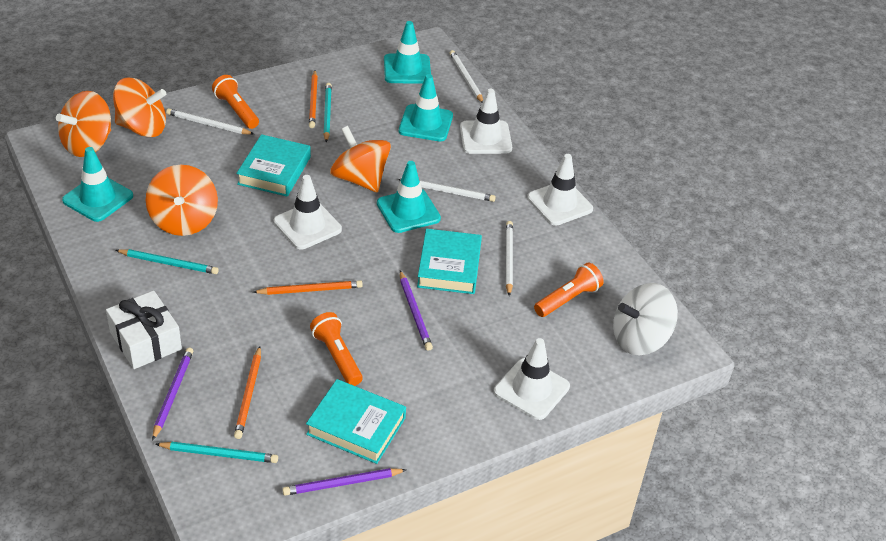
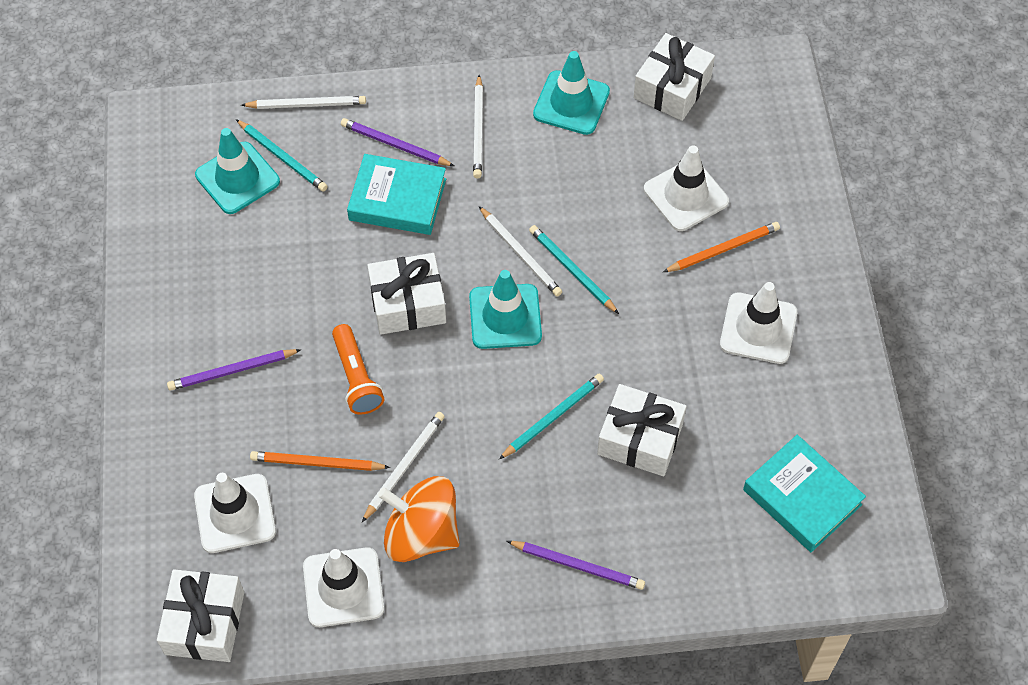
orange flashlight: 3 -> 1
orange pencil: 3 -> 2
orange spinning top: 4 -> 1
turquoise book: 3 -> 2
turquoise traffic cone: 4 -> 3
white gift: 1 -> 4
white spinning top: 1 -> 0

